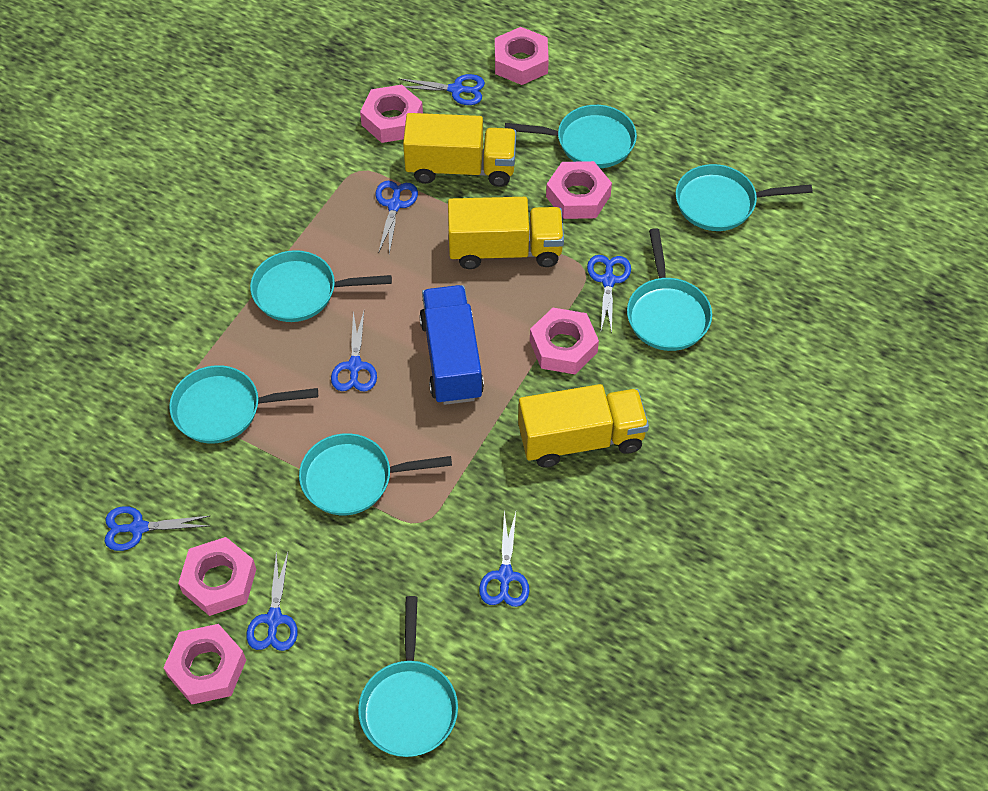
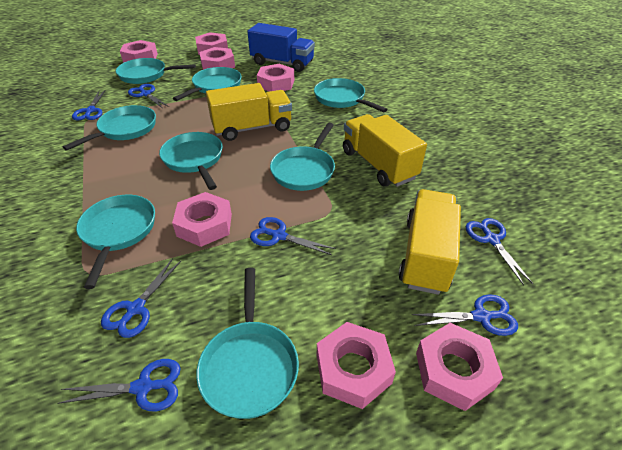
pink nut: 6 -> 7
turquoise pan: 7 -> 8

